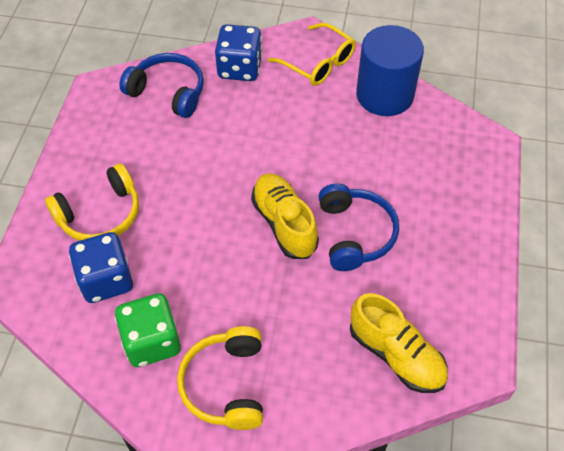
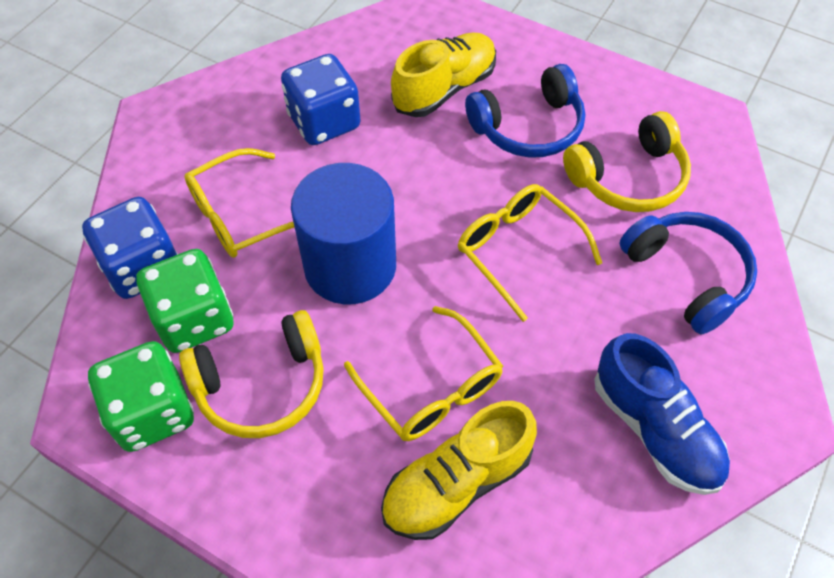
blue shoe: 0 -> 1
green dice: 1 -> 2
yellow glasses: 1 -> 3

